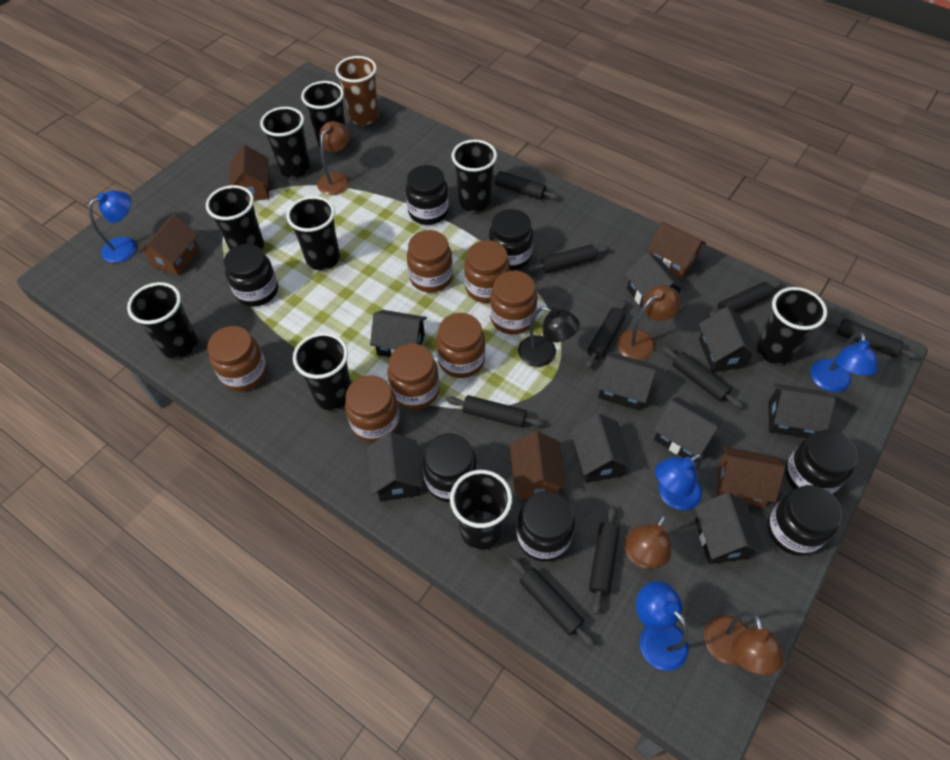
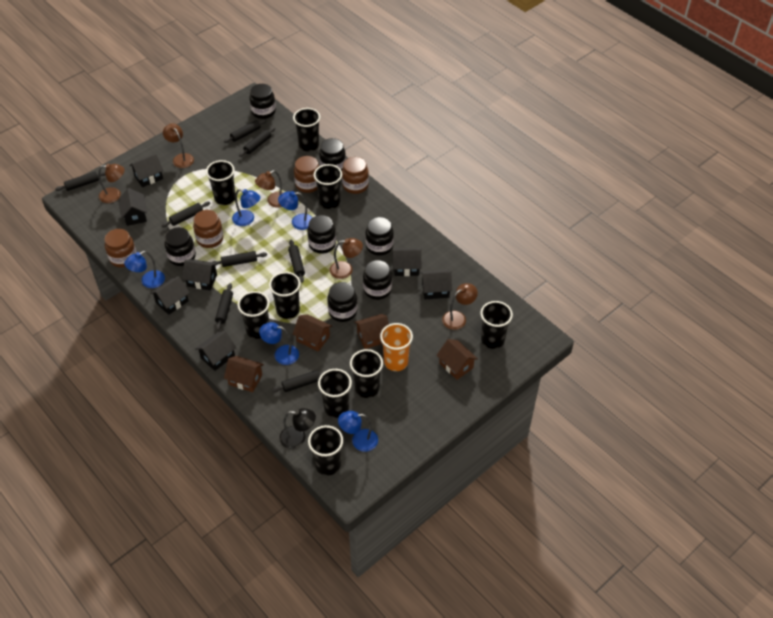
black house: 9 -> 7
black rolling pin: 9 -> 8
blue lamp: 4 -> 5
brown cup: 1 -> 0
brown house: 5 -> 4
brown jar: 7 -> 4
brown lamp: 4 -> 5
orange cup: 0 -> 1

